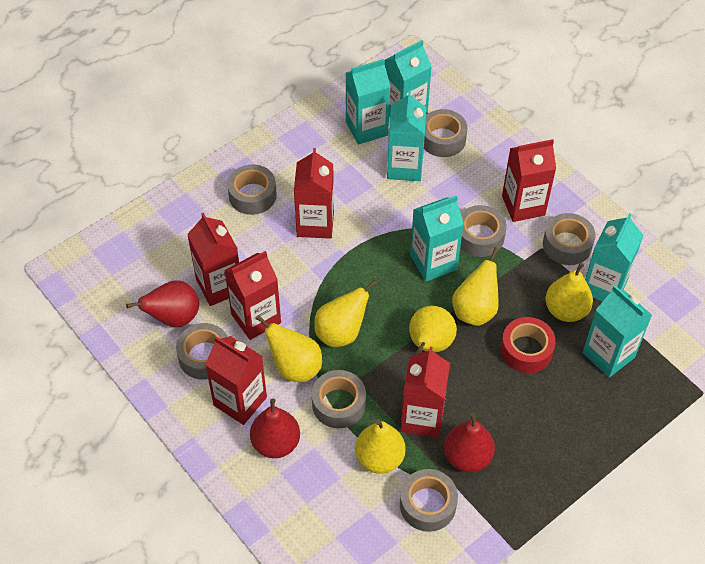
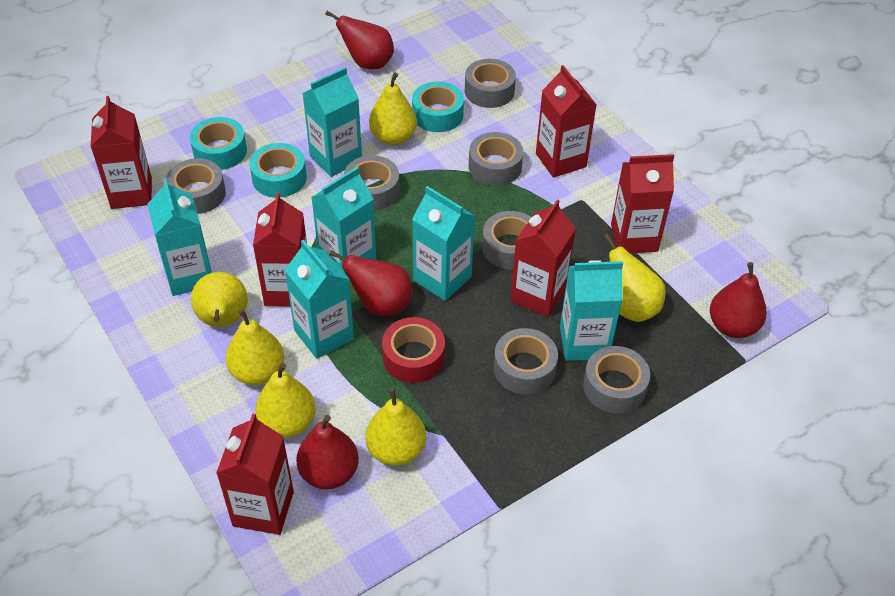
red pear: 3 -> 4
turquoise tape: 0 -> 3

